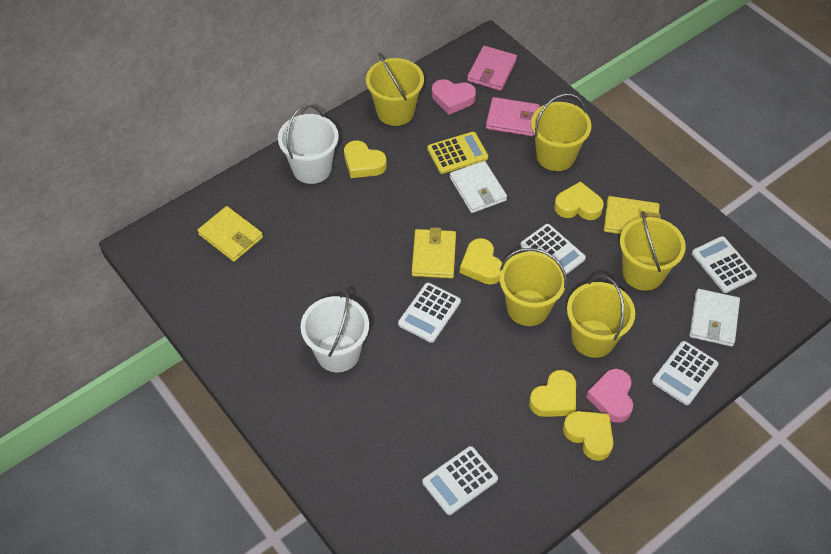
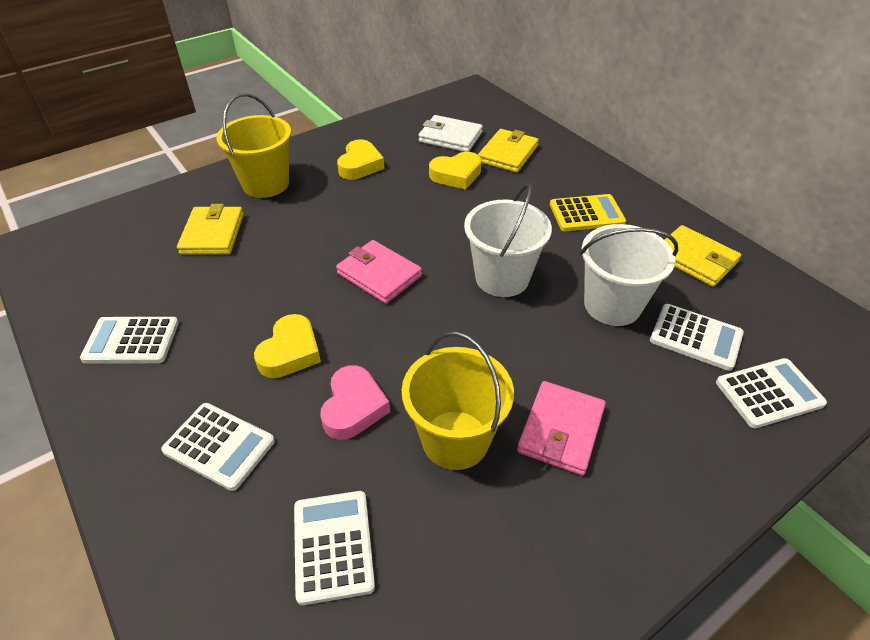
pink heart: 2 -> 1
white wallet: 2 -> 1
yellow bucket: 5 -> 2
yellow heart: 5 -> 3

